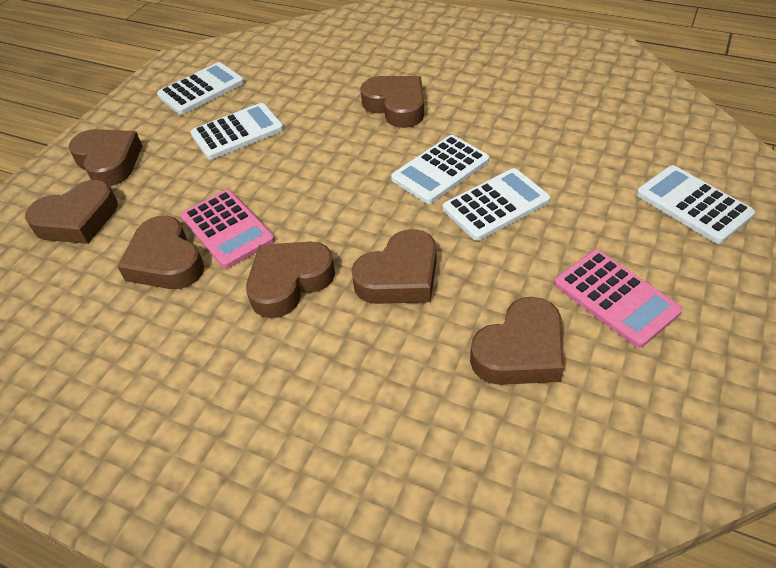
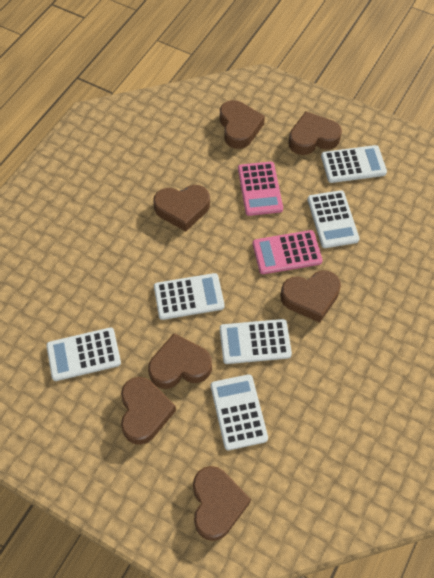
white calculator: 5 -> 6

